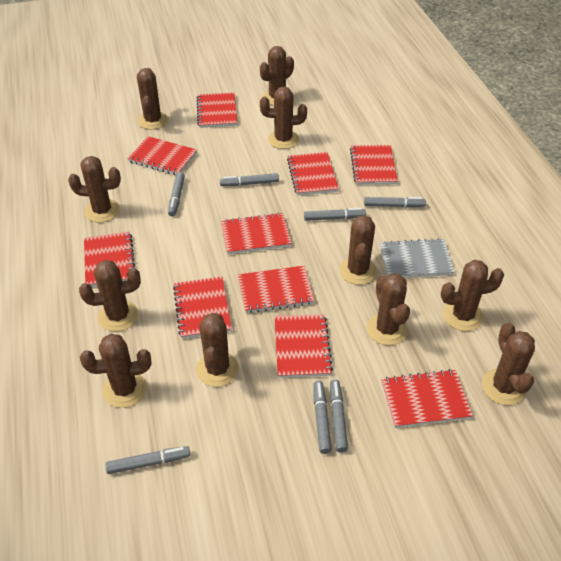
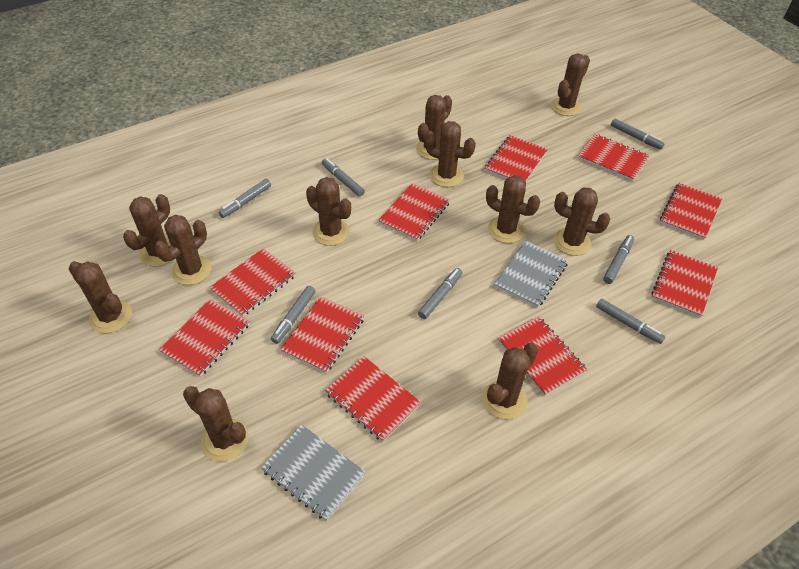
grey notebook: 1 -> 2

